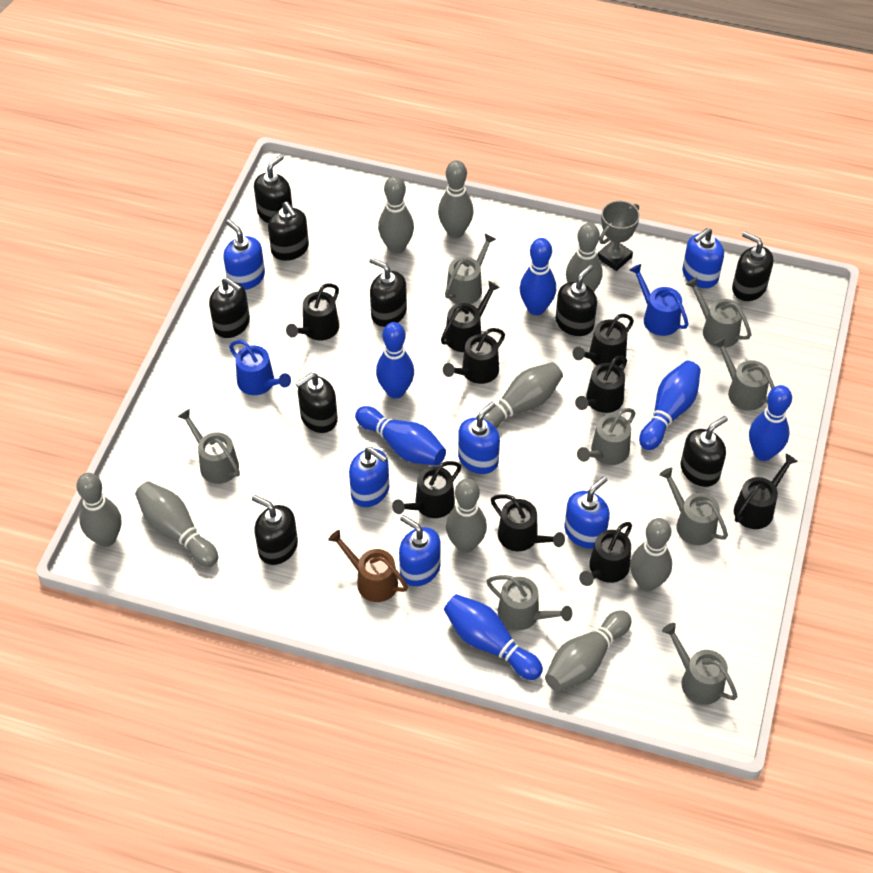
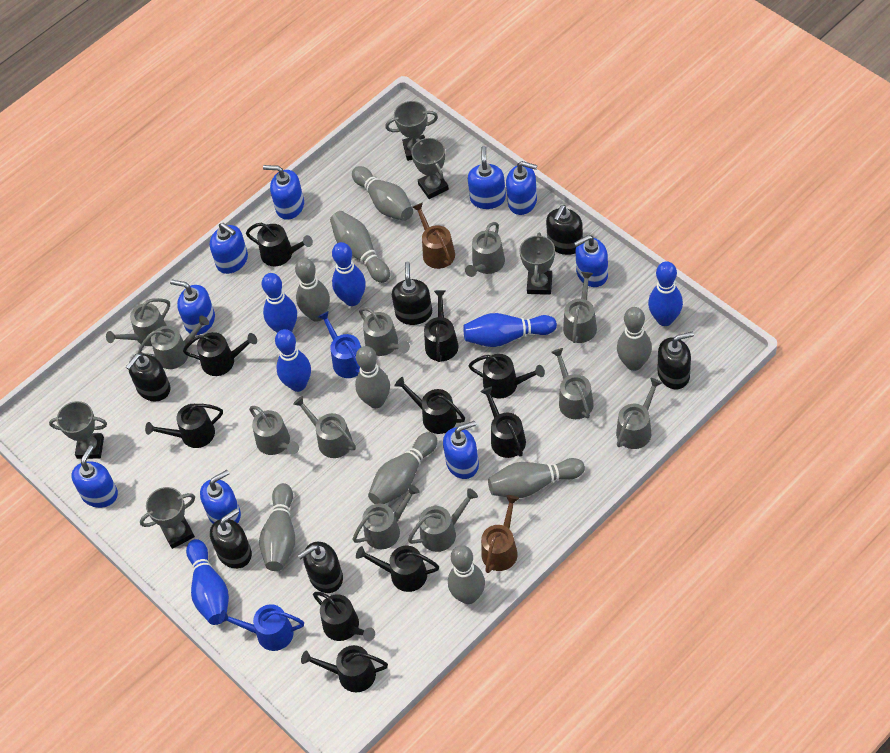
black soap dispenser: 9 -> 6
black watering can: 9 -> 10
blue soap dispenser: 6 -> 9
brown watering can: 1 -> 2
grey trophy: 1 -> 5
grey watering can: 8 -> 11

